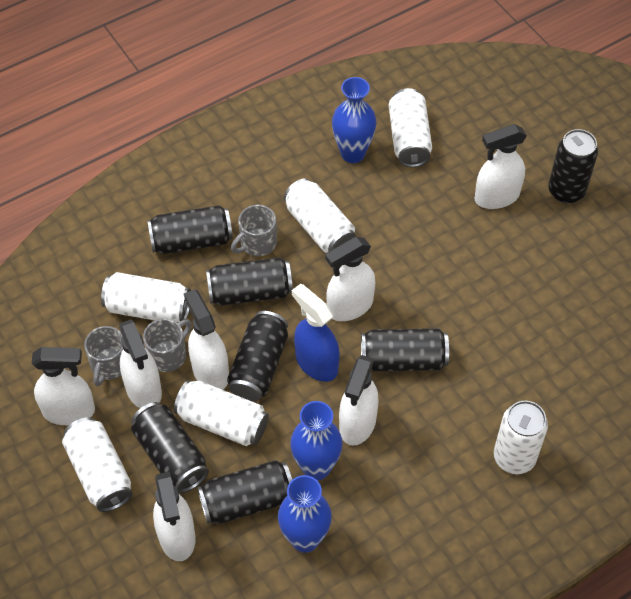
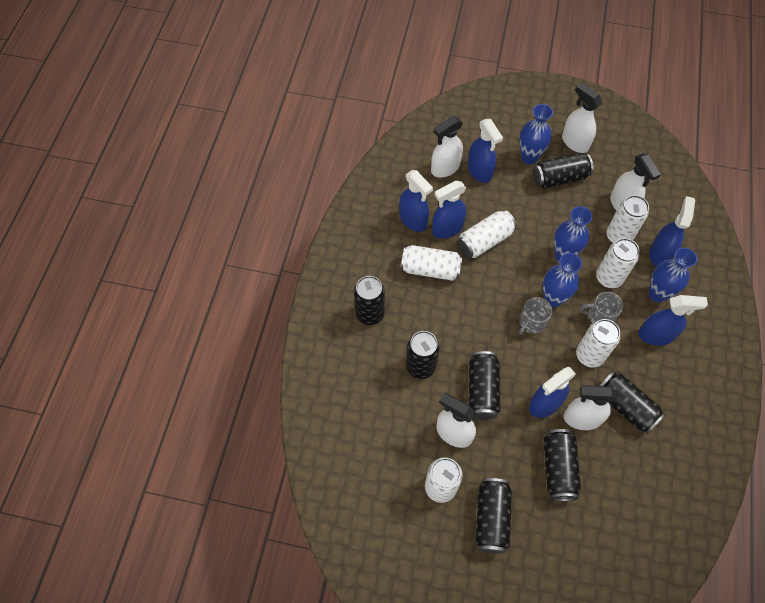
blue spray bottle: 1 -> 6
blue vase: 3 -> 4
grey mug: 3 -> 2
white spray bottle: 7 -> 5

